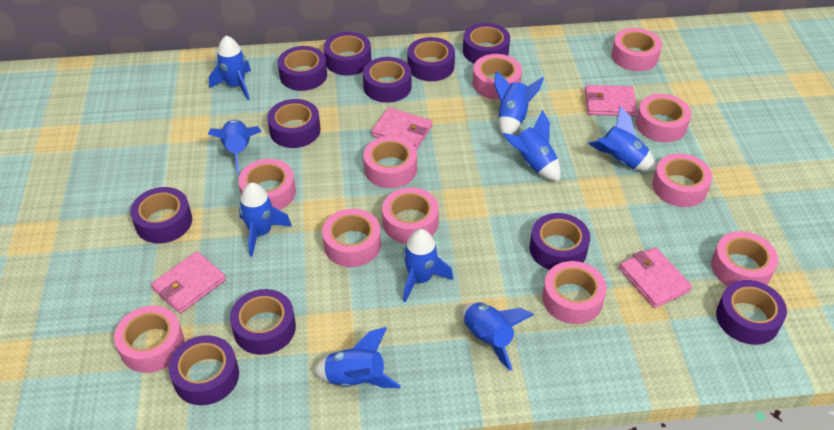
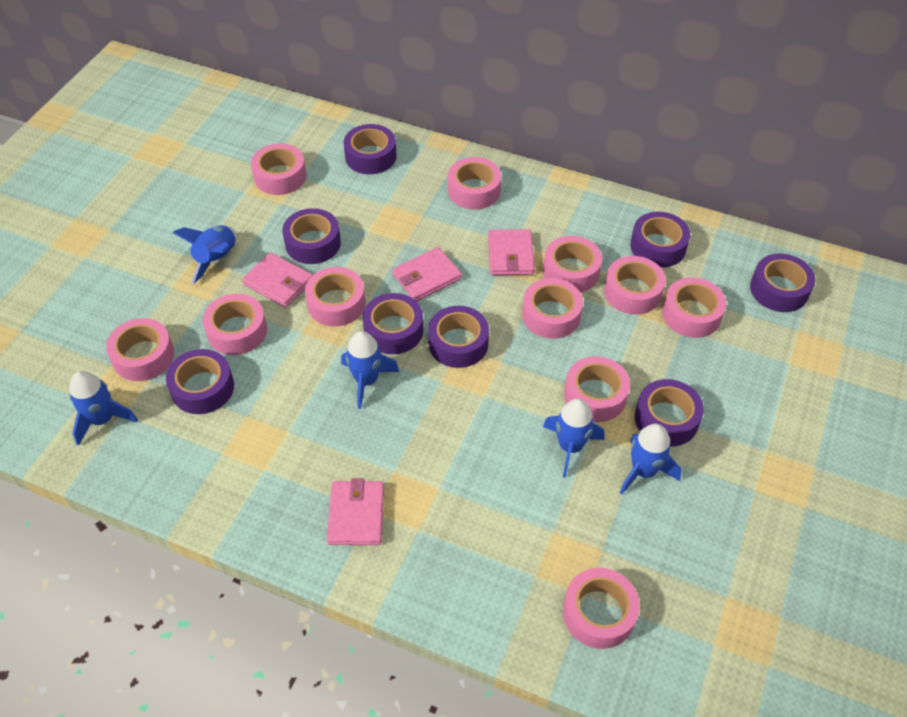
blue rocket: 9 -> 5
purple tape: 11 -> 8

